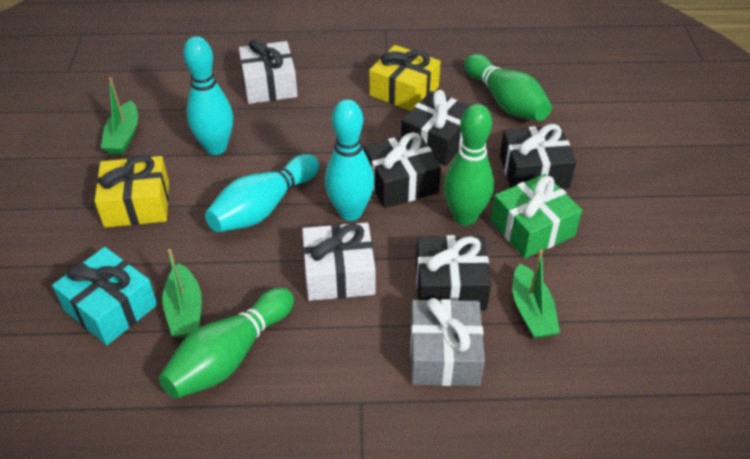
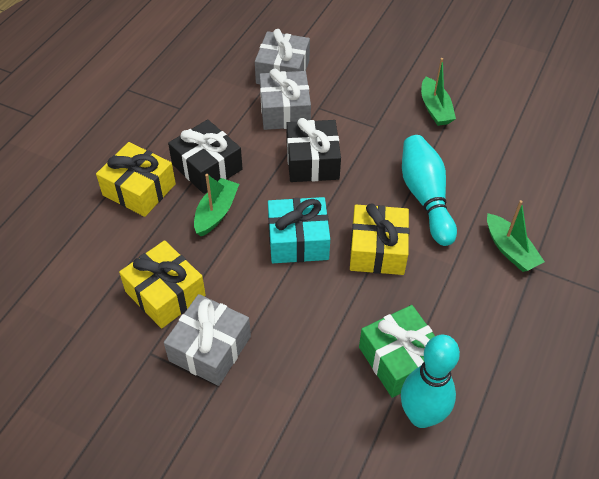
black gift: 4 -> 2
green bowling pin: 3 -> 0
grey gift: 1 -> 3
turquoise bowling pin: 3 -> 2
white gift: 2 -> 0
yellow gift: 2 -> 3

